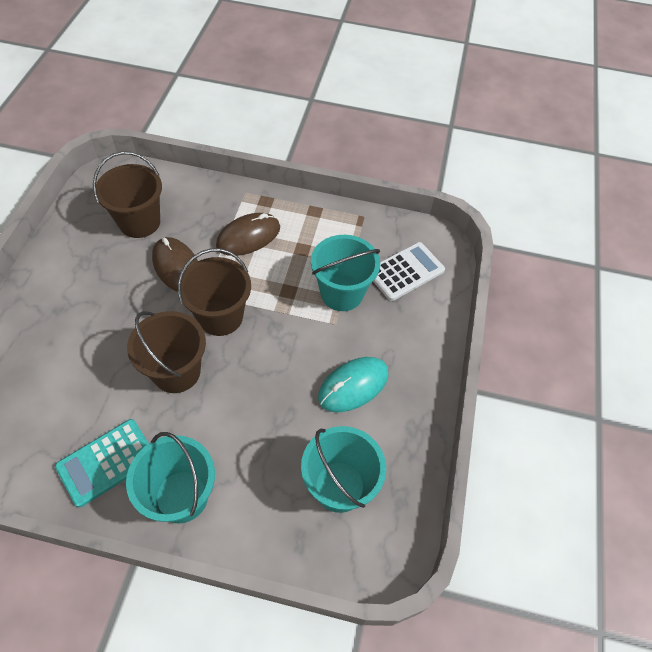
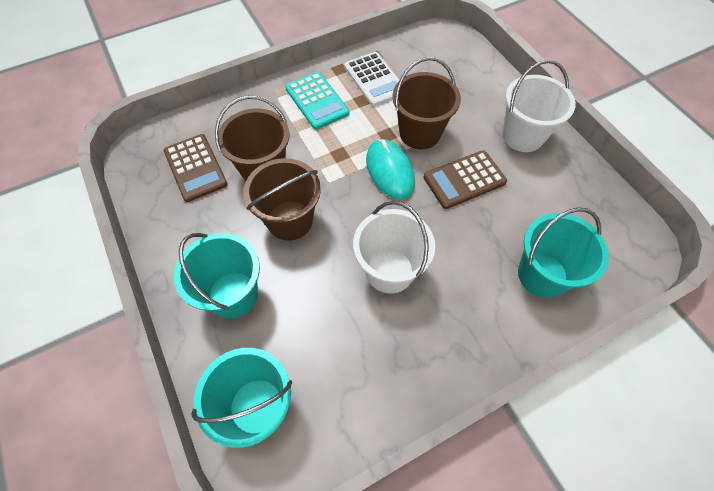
brown calculator: 0 -> 2
brown mouse: 2 -> 0
white bucket: 0 -> 2

